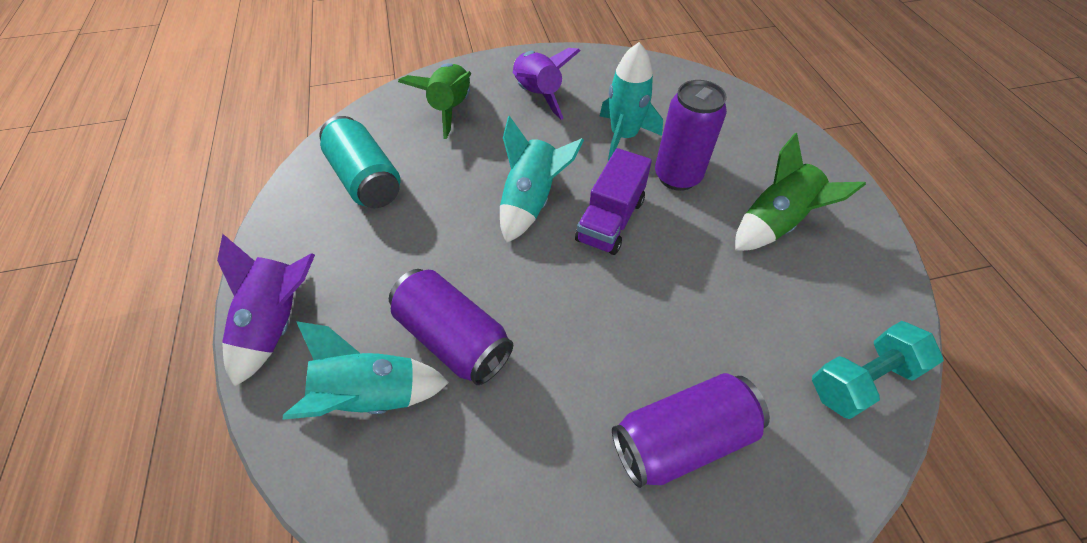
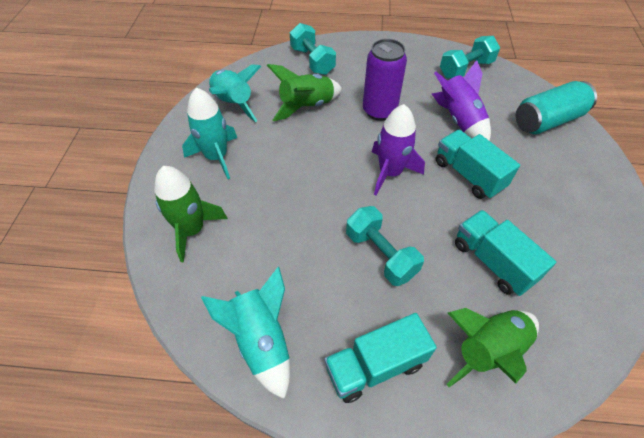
green rocket: 2 -> 3
purple can: 3 -> 1
purple truck: 1 -> 0
turquoise dumbbell: 1 -> 3
turquoise truck: 0 -> 3

